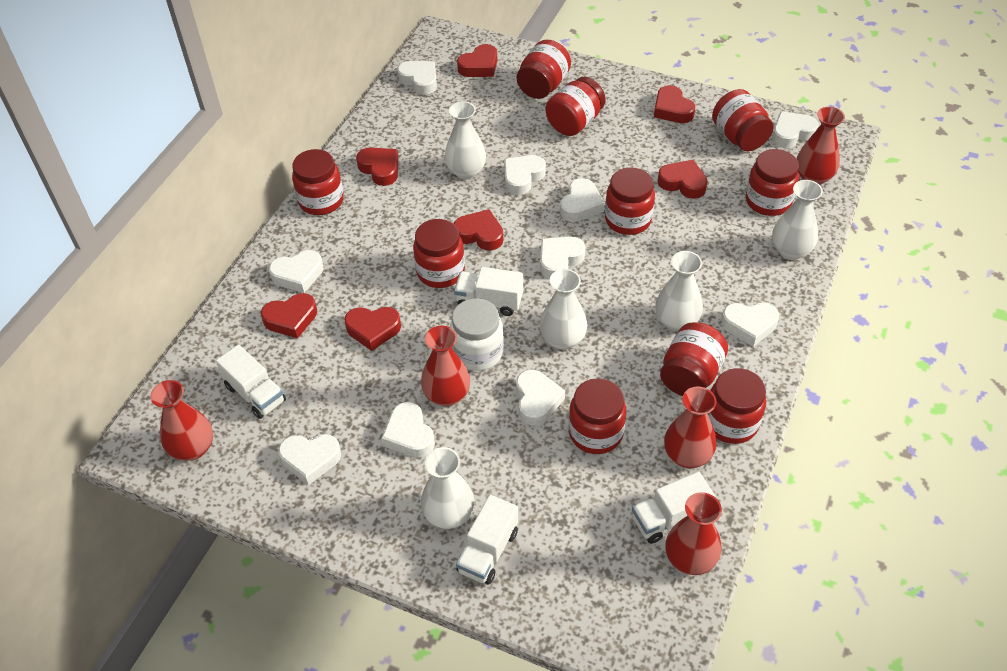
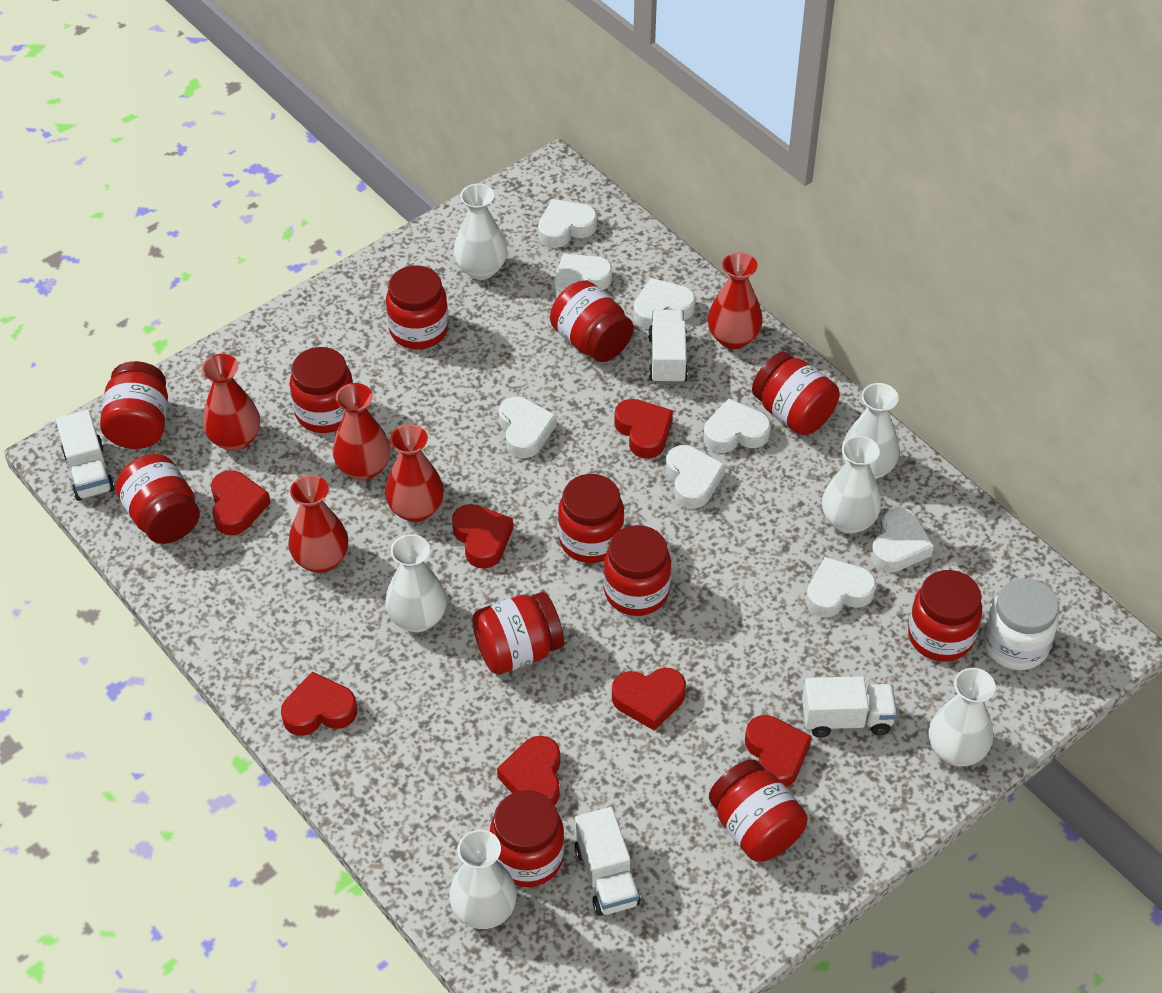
red jar: 10 -> 12
white heart: 10 -> 8
white vase: 5 -> 6

